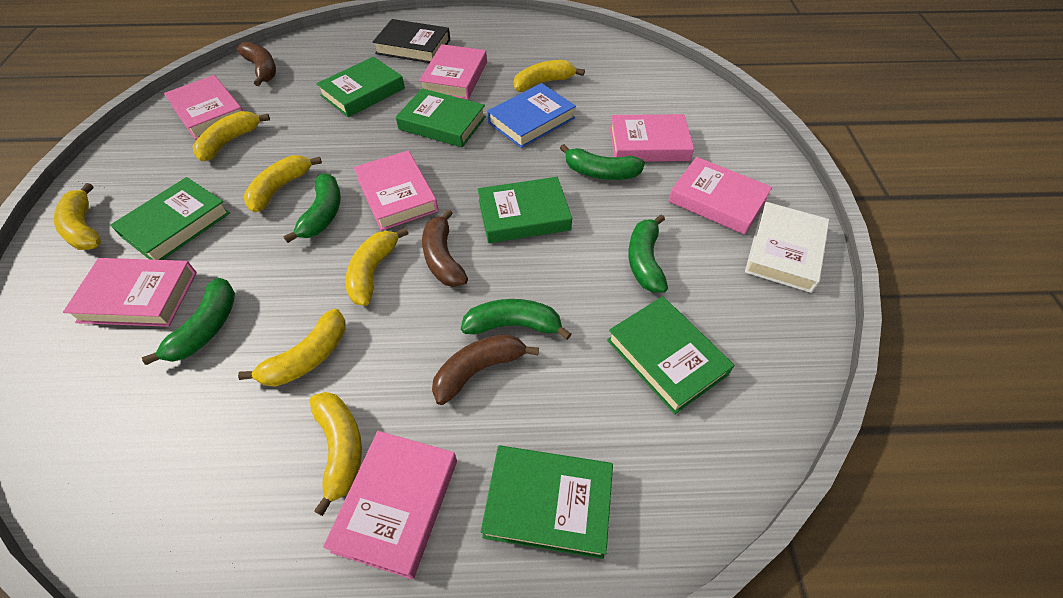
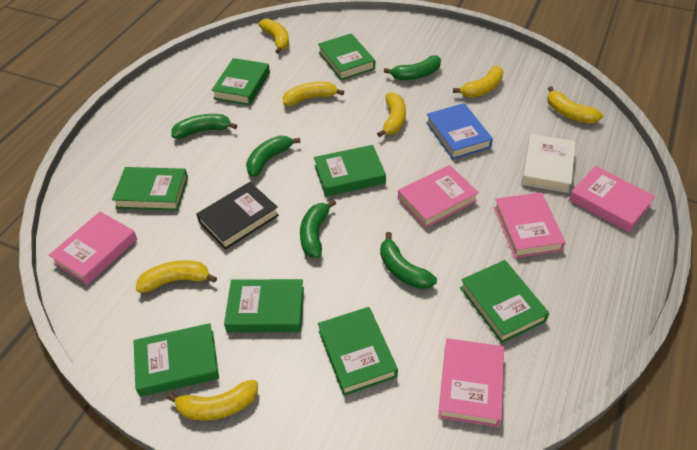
brown banana: 3 -> 0
green book: 6 -> 8
pink book: 7 -> 5

